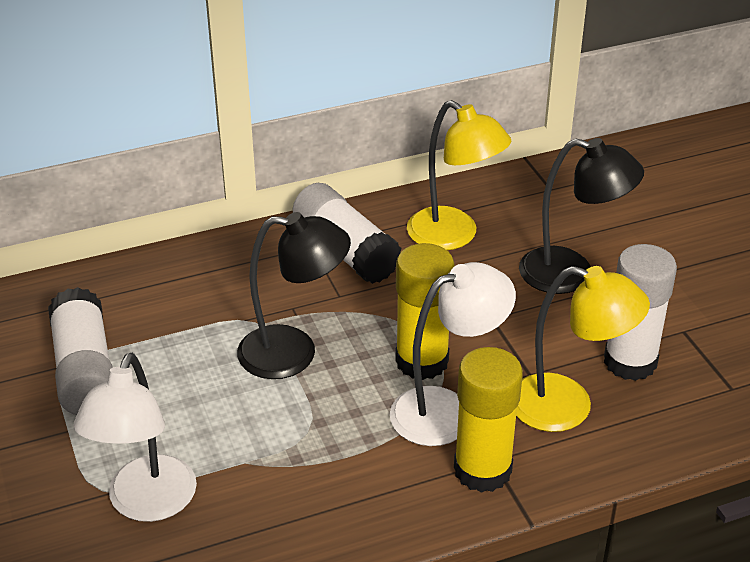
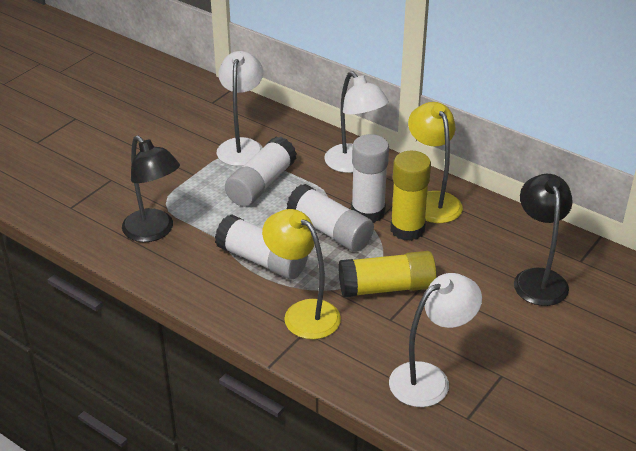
white glue stick: 3 -> 4
white lamp: 2 -> 3

